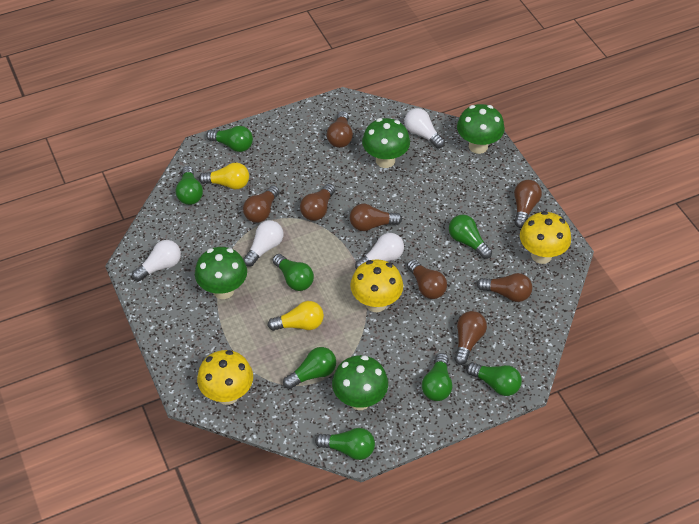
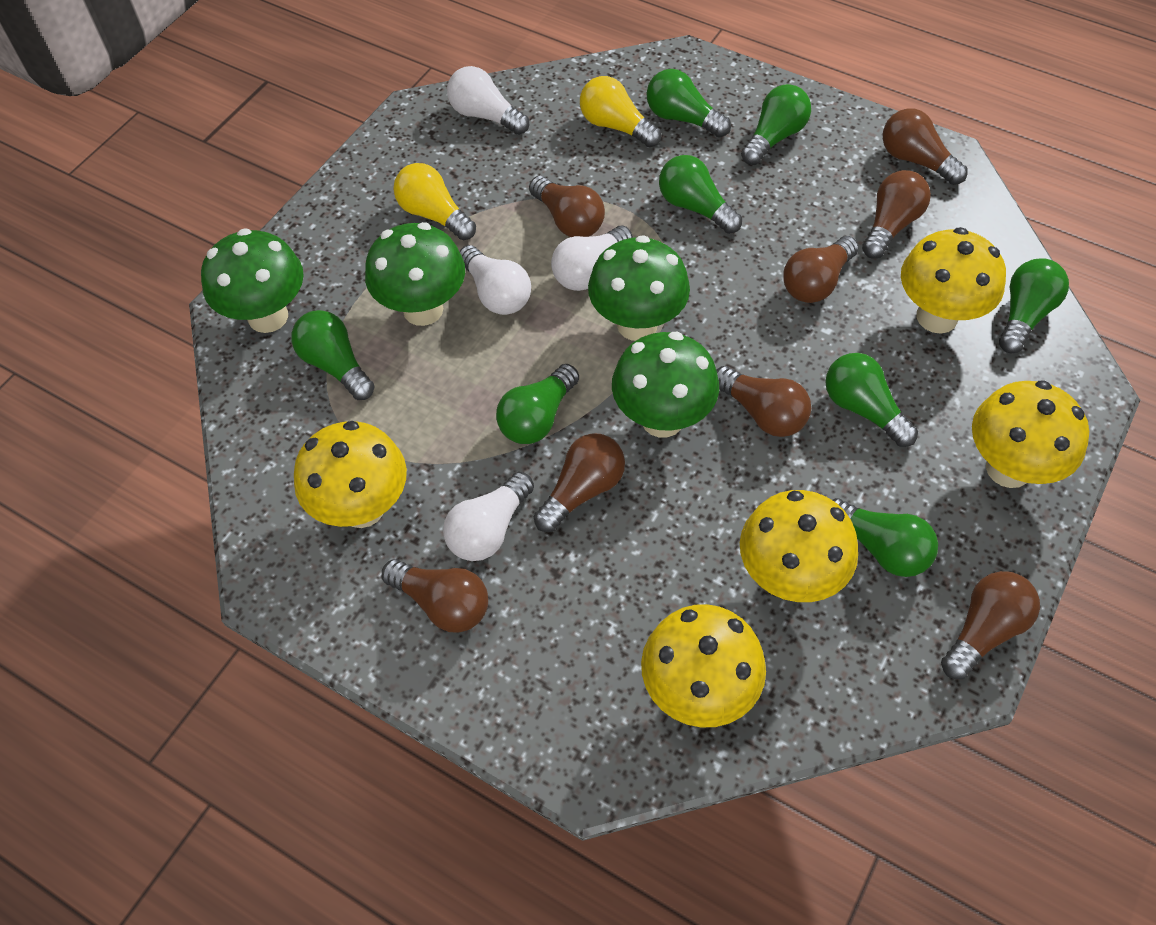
yellow mushroom: 3 -> 5

